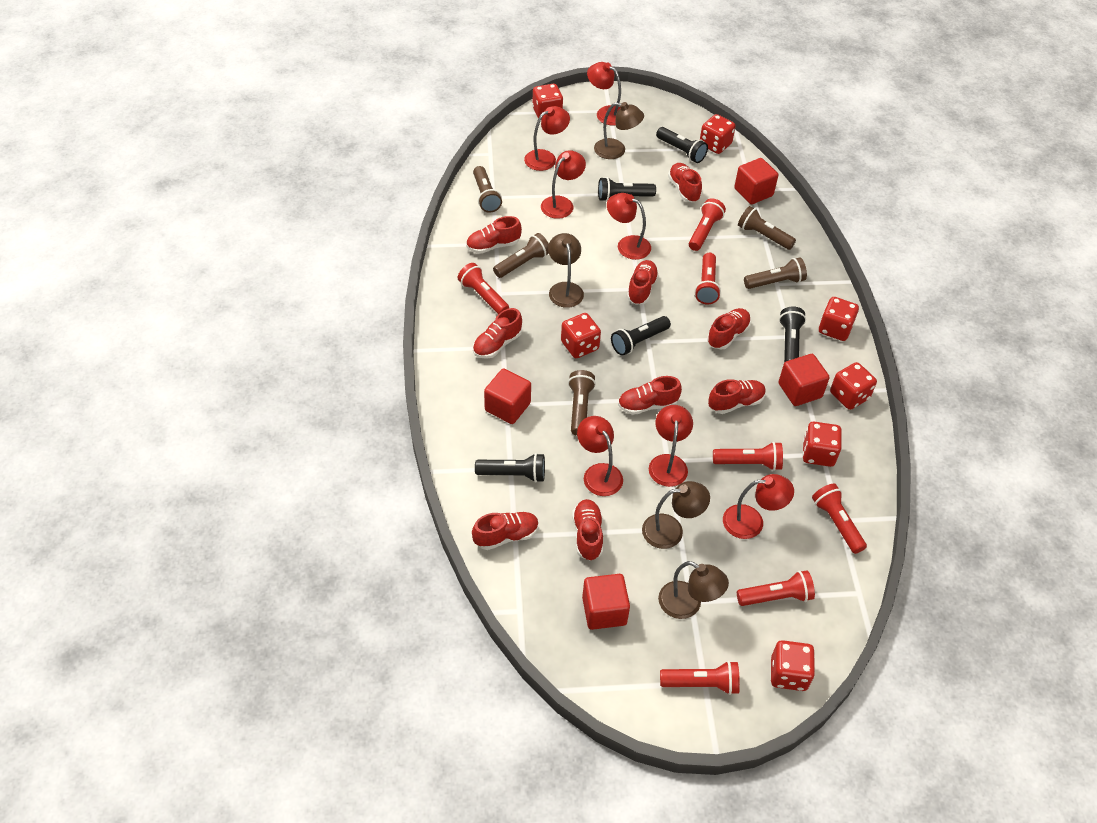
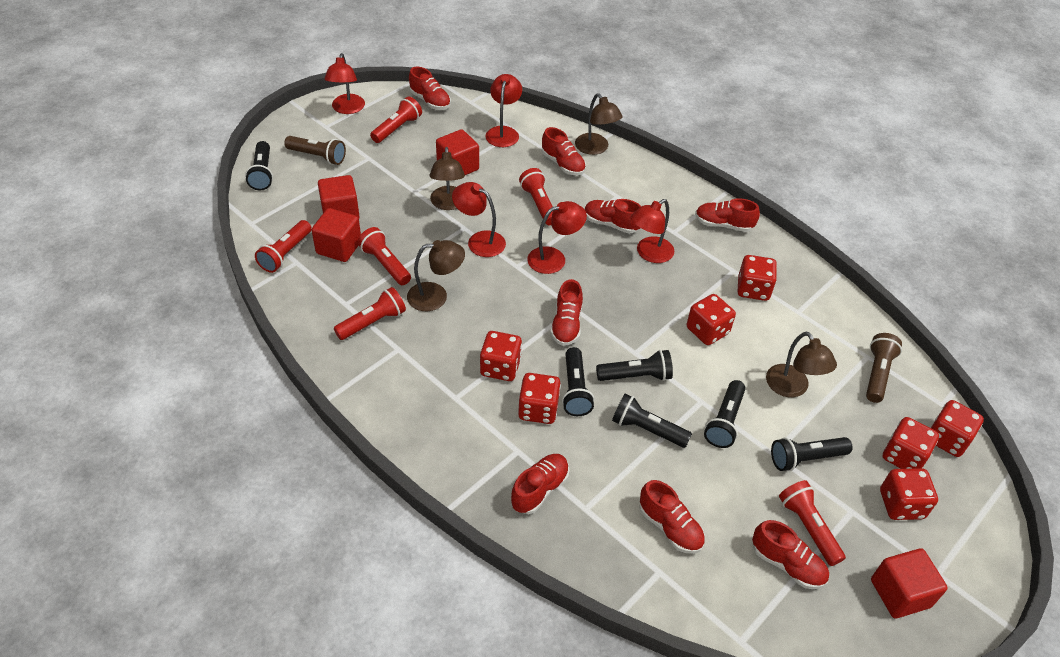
black flashlight: 5 -> 6
brown flashlight: 5 -> 2
red flashlight: 7 -> 6
red lamp: 7 -> 5
red shoe: 9 -> 8

